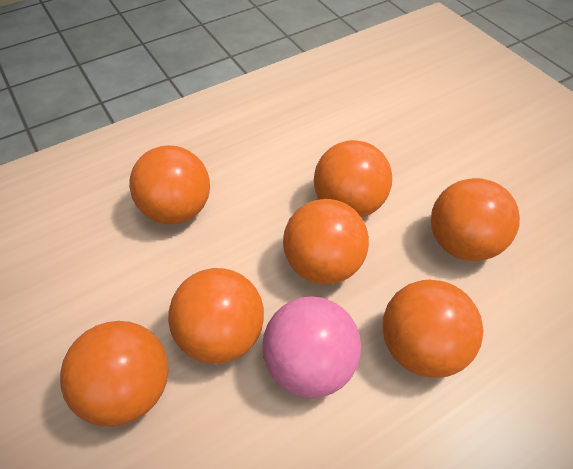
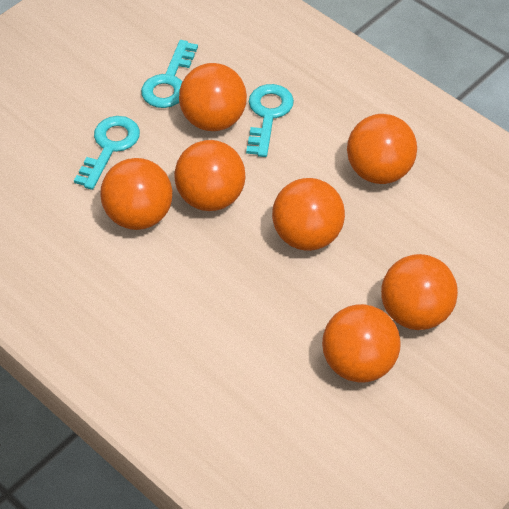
pink ball: 1 -> 0
turquoise key: 0 -> 3

